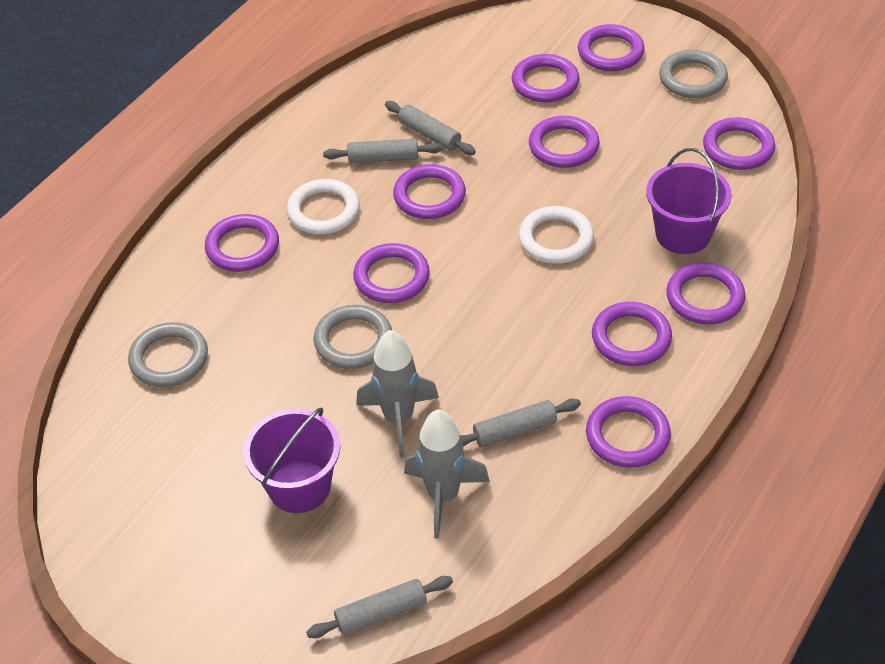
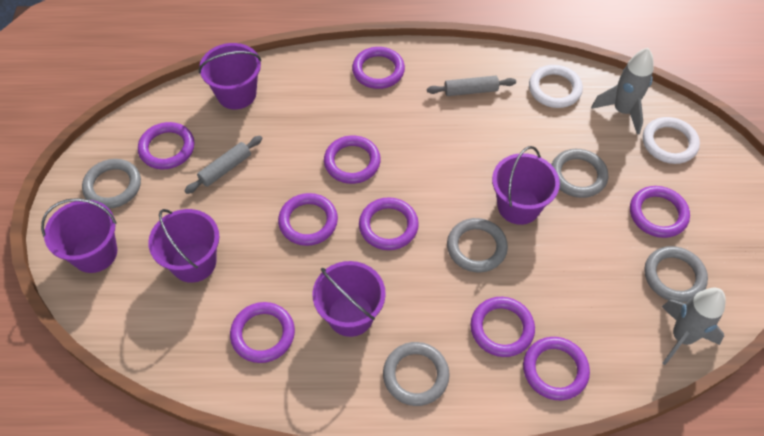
grey ring: 3 -> 5
grey rolling pin: 4 -> 2
purple bucket: 2 -> 5
purple ring: 10 -> 9

